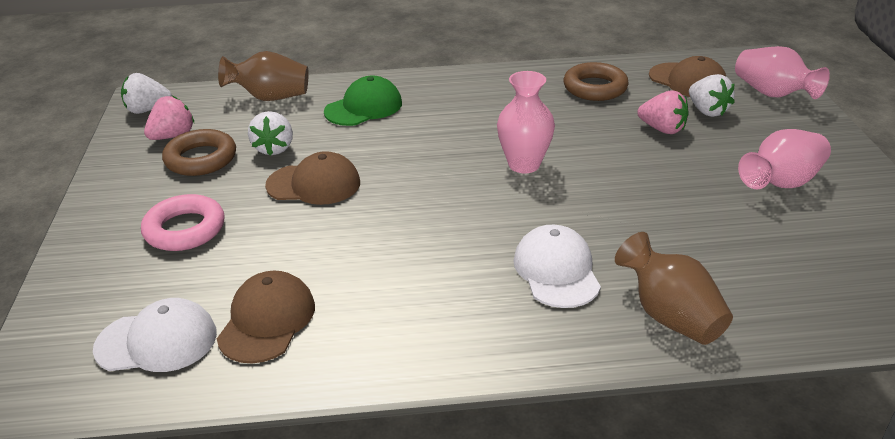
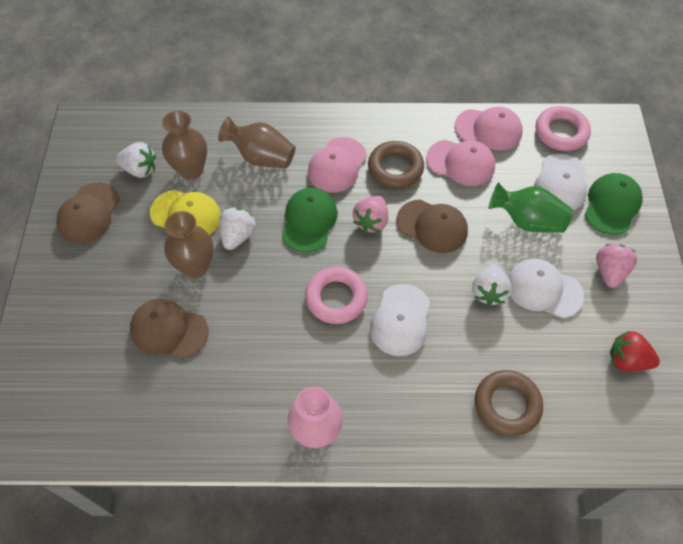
brown vase: 2 -> 3
green cap: 1 -> 2
green vase: 0 -> 1
pink cap: 0 -> 3
pink ring: 1 -> 2
pink vase: 3 -> 1
red strawberry: 0 -> 1
white cap: 2 -> 3
yellow cap: 0 -> 1

